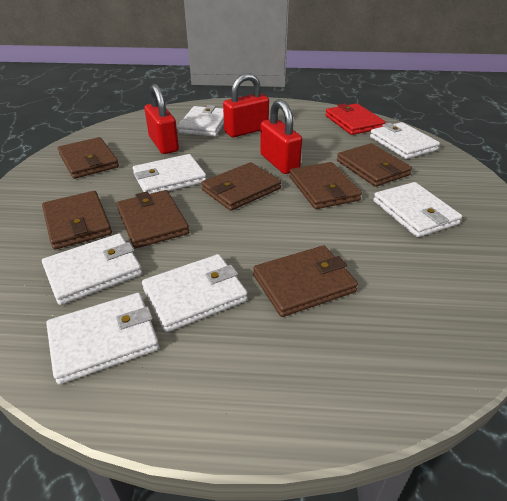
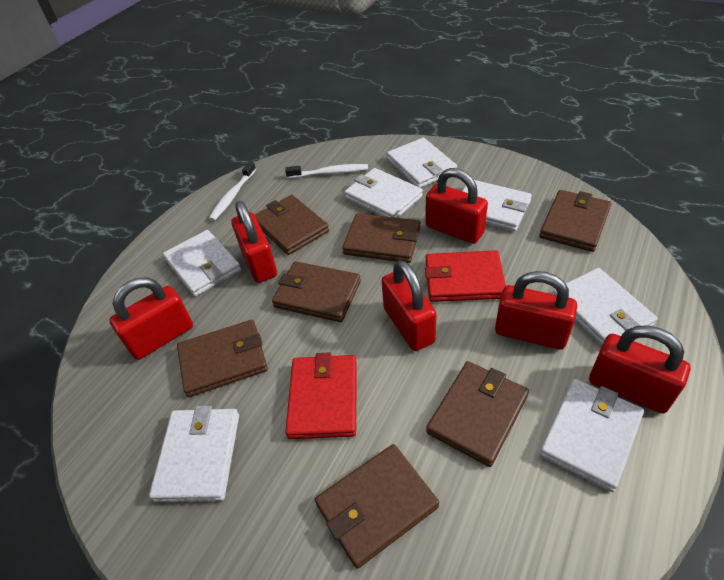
red padlock: 3 -> 6
red wallet: 1 -> 2
white toothbrush: 0 -> 2

